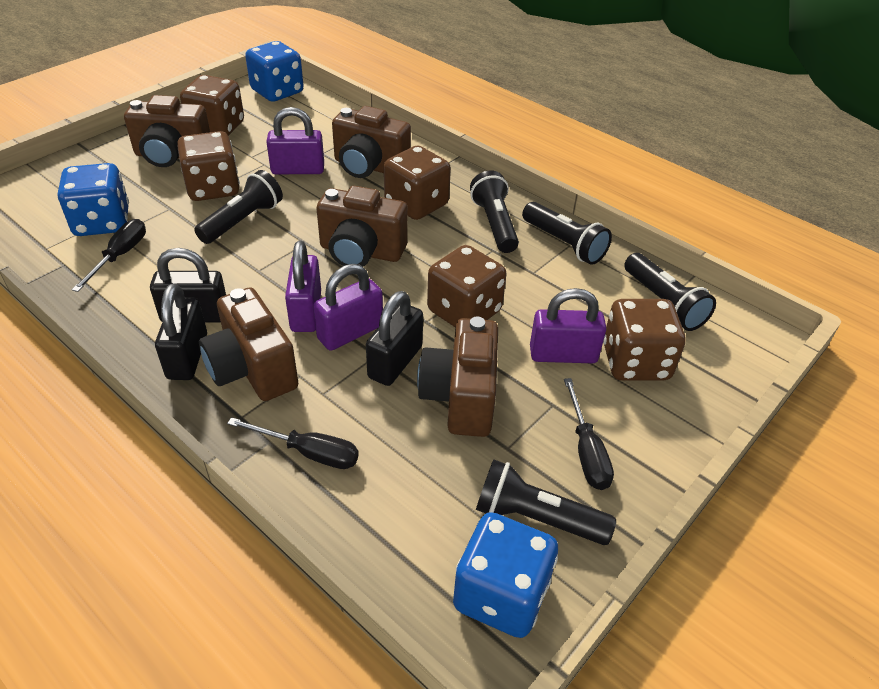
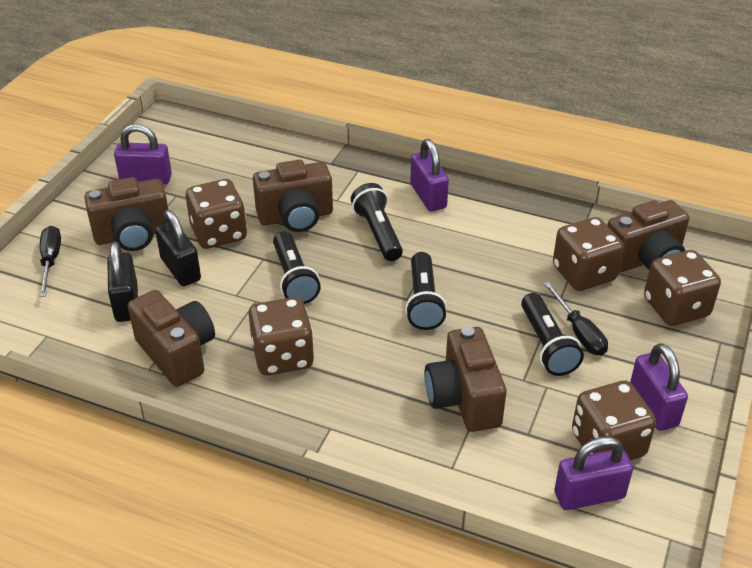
black flashlight: 5 -> 4
black padlock: 3 -> 2
black screwdriver: 3 -> 2
blue dice: 3 -> 0

